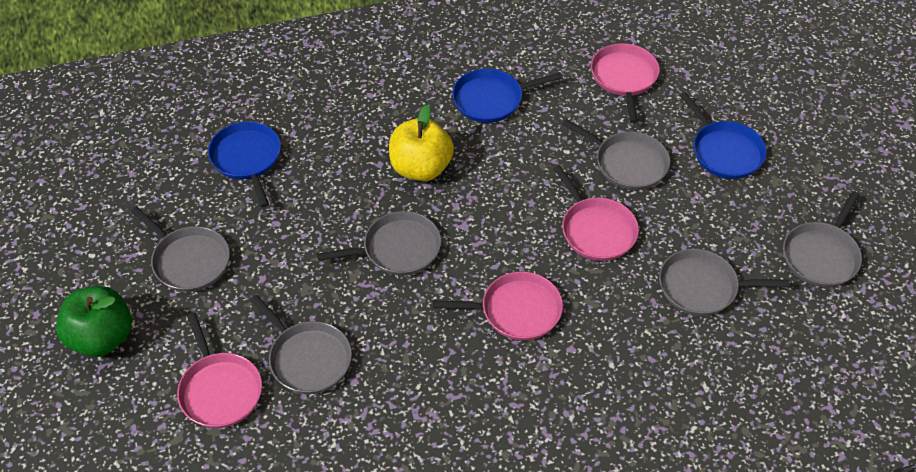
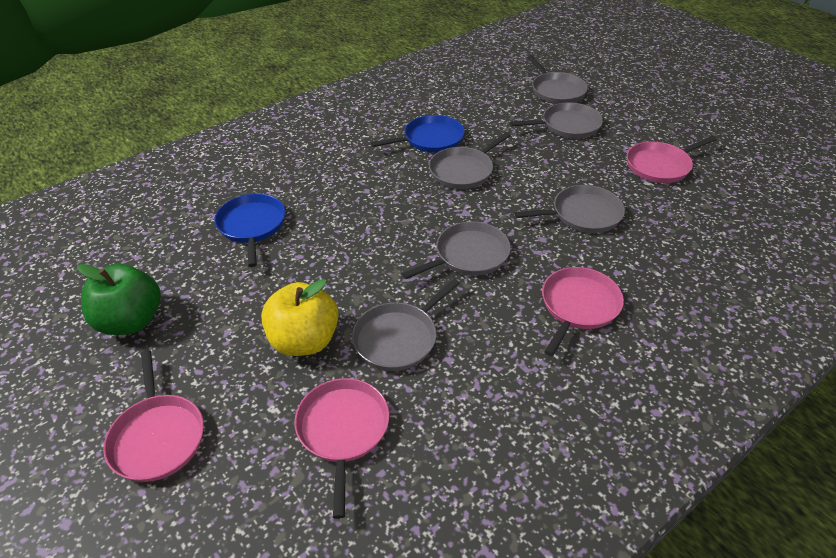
blue pan: 3 -> 2

